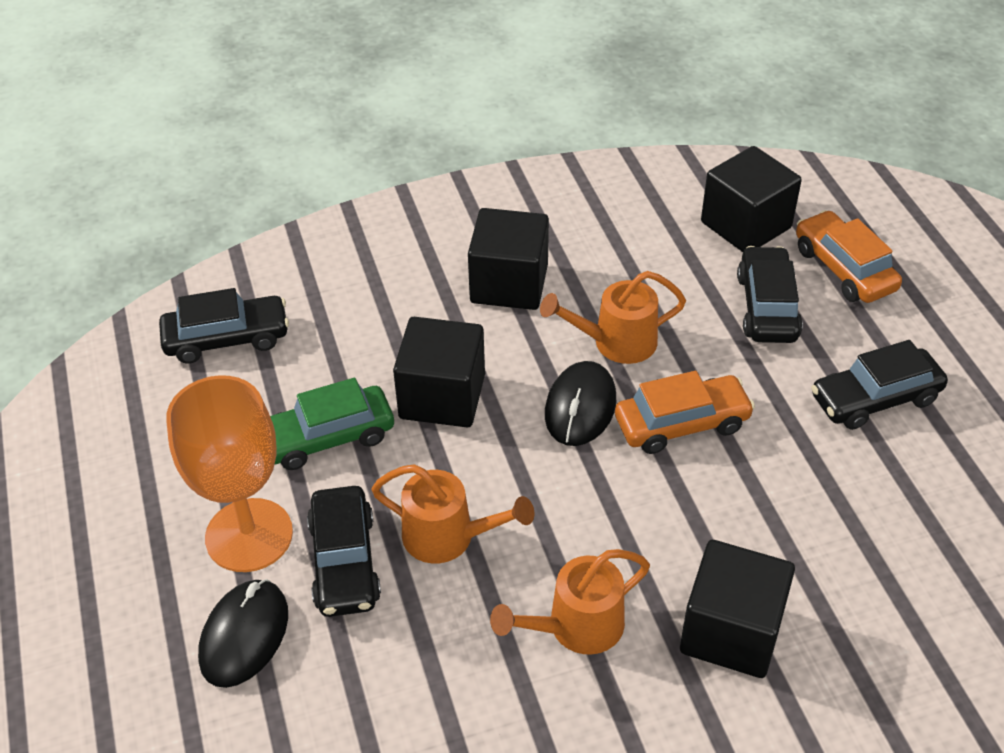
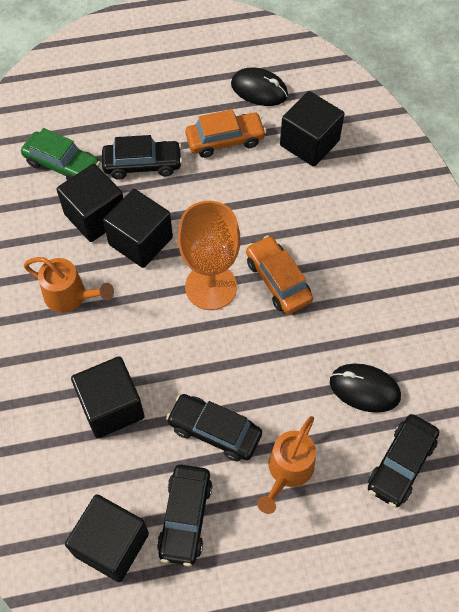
black cube: 4 -> 5
orange watering can: 3 -> 2

